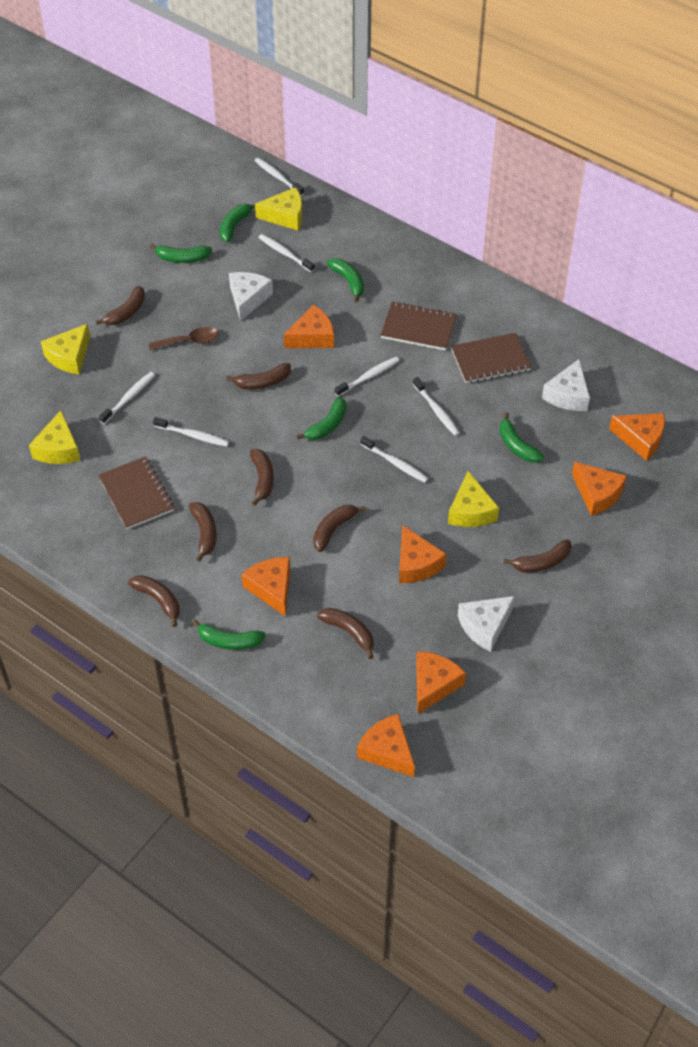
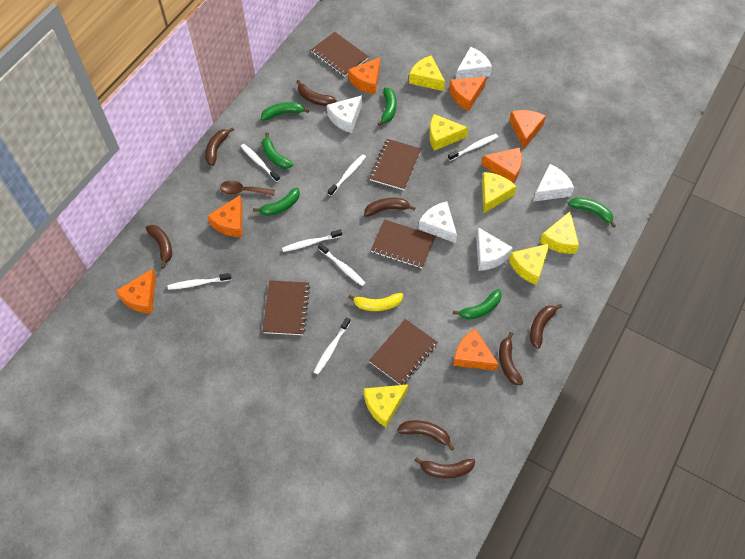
brown notebook: 3 -> 5
white cheese: 3 -> 5
yellow banana: 0 -> 1
yellow cheese: 4 -> 6

